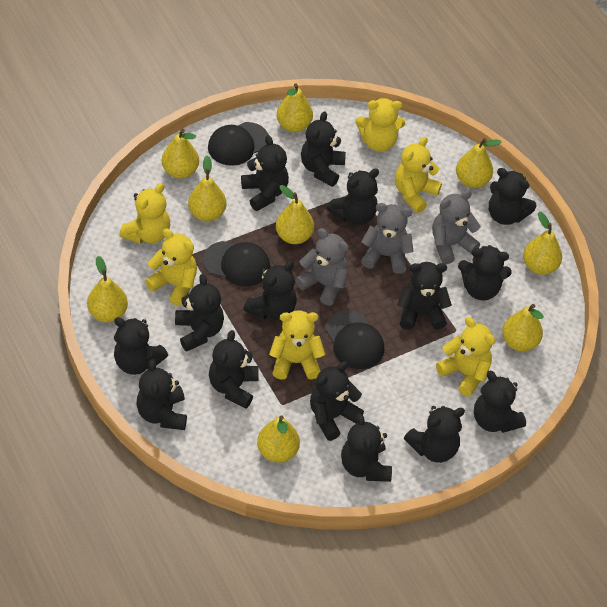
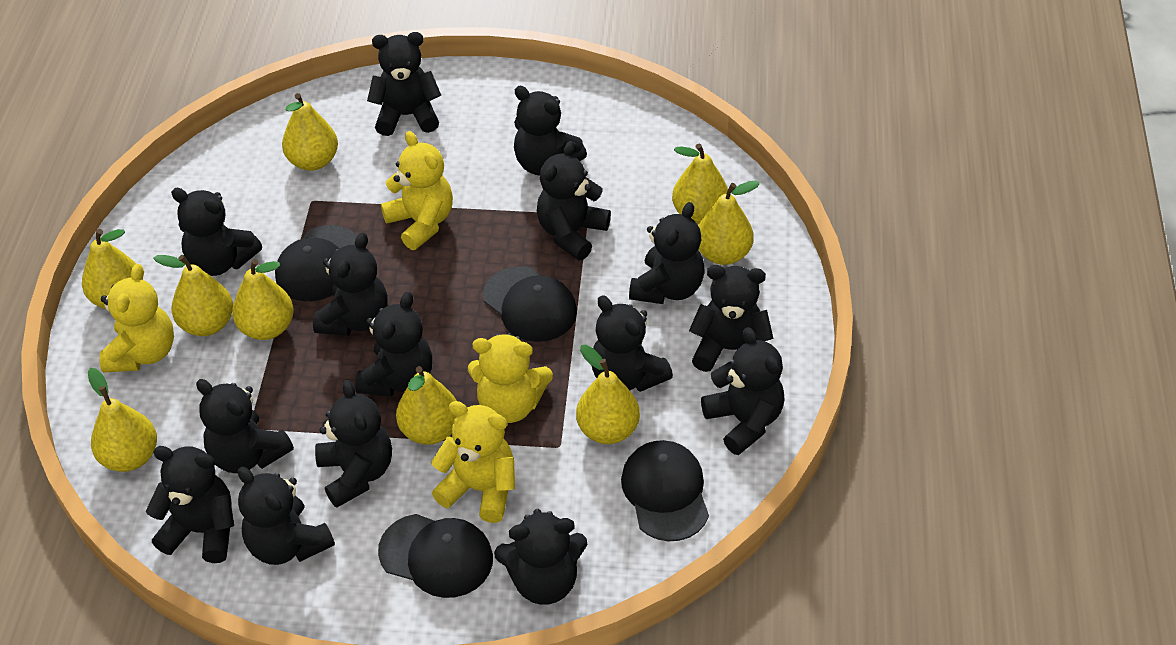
black cap: 3 -> 4
grey teddy bear: 3 -> 0
yellow teddy bear: 6 -> 4

